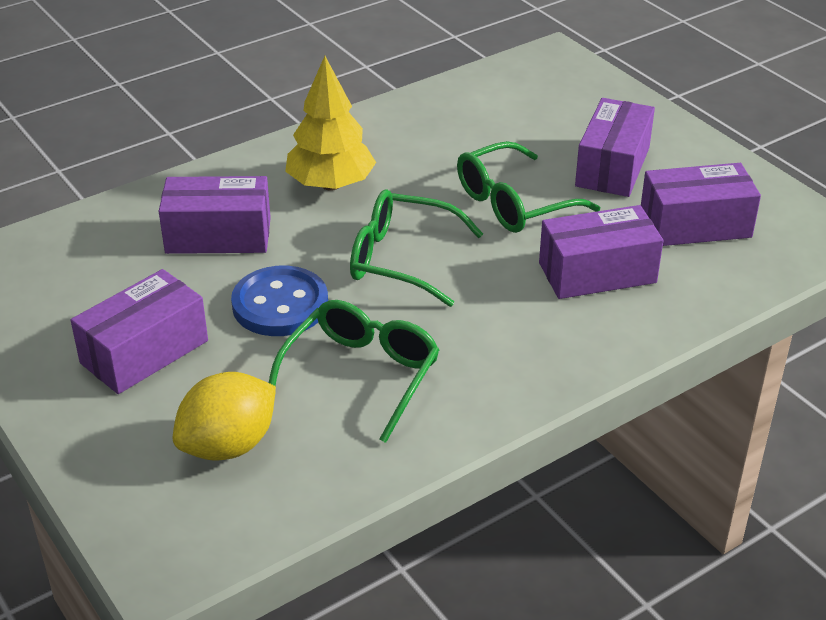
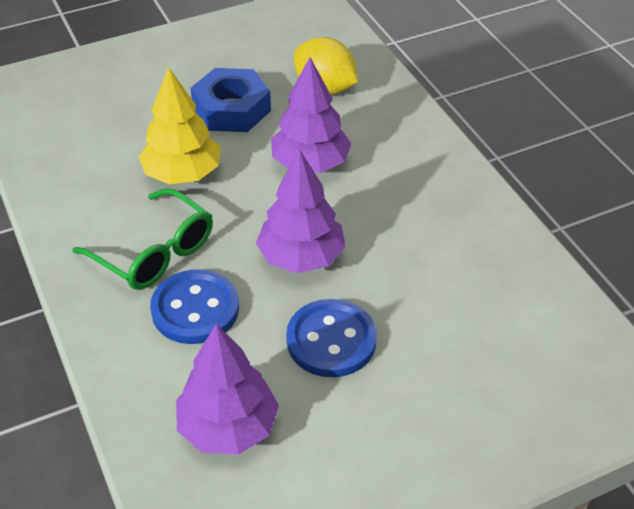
blue button: 1 -> 2
blue nut: 0 -> 1
green glasses: 3 -> 1
purple box: 5 -> 0
purple tree: 0 -> 3

